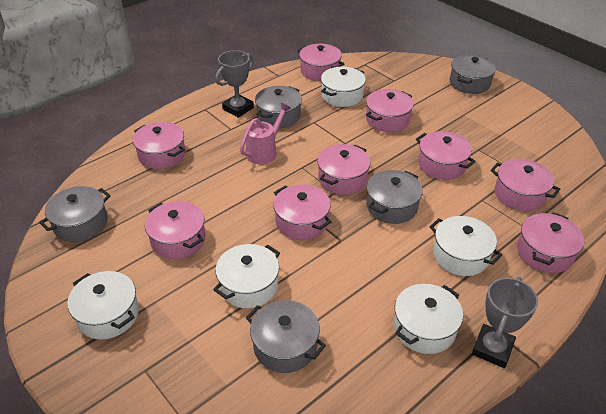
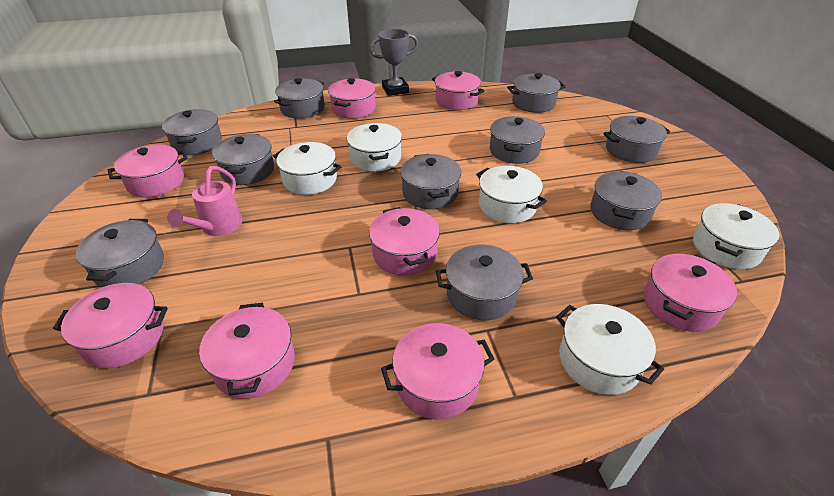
grey pot: 5 -> 10
grey trophy: 2 -> 1
pink pot: 9 -> 8

